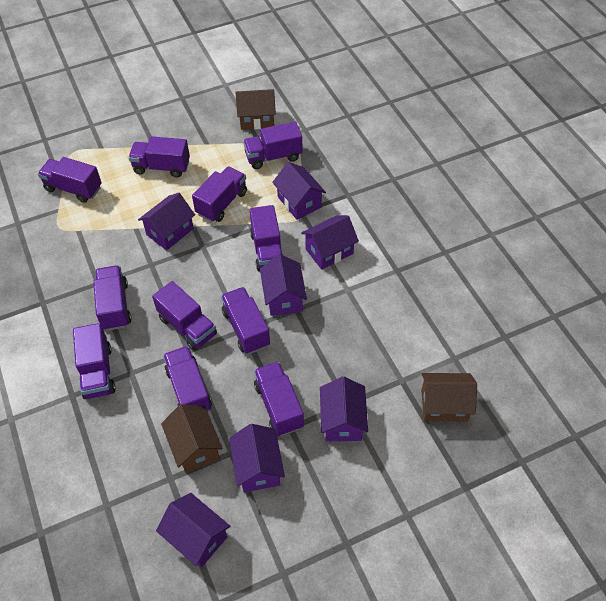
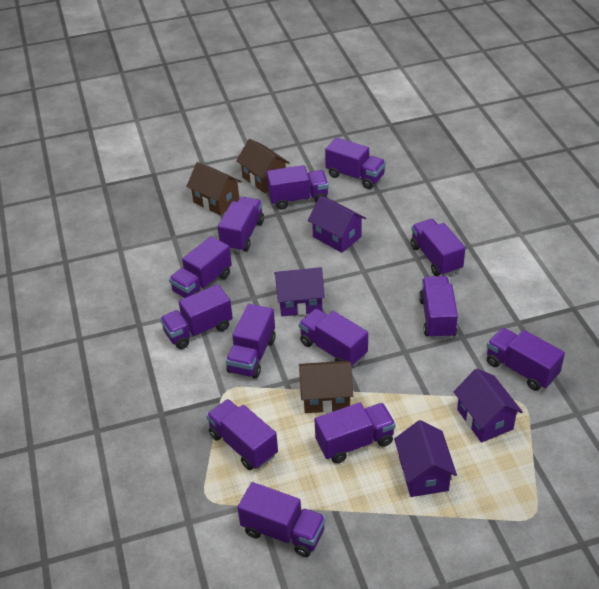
purple house: 7 -> 4
purple truck: 11 -> 13

